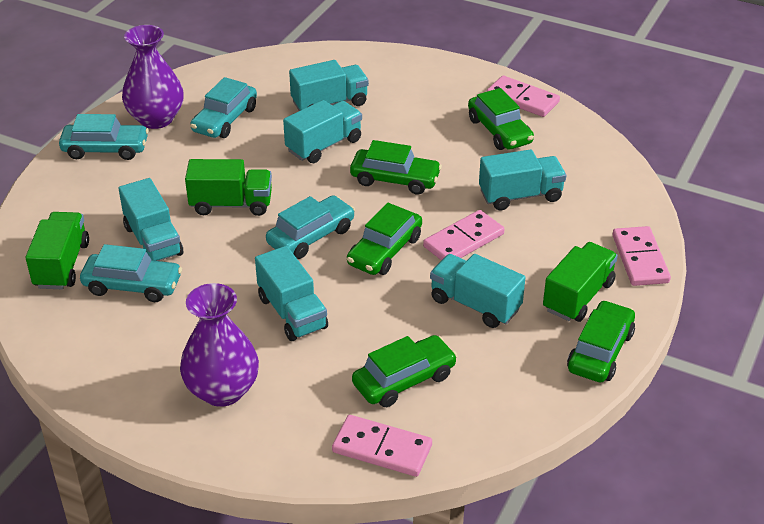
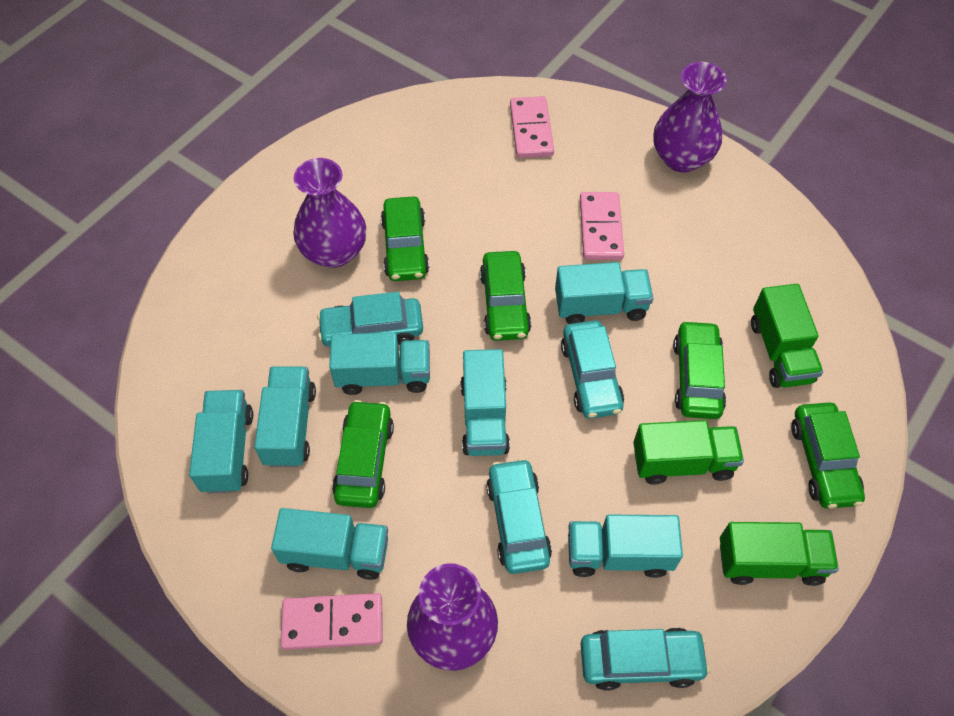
pink domino: 4 -> 3
purple vase: 2 -> 3
turquoise truck: 6 -> 7

